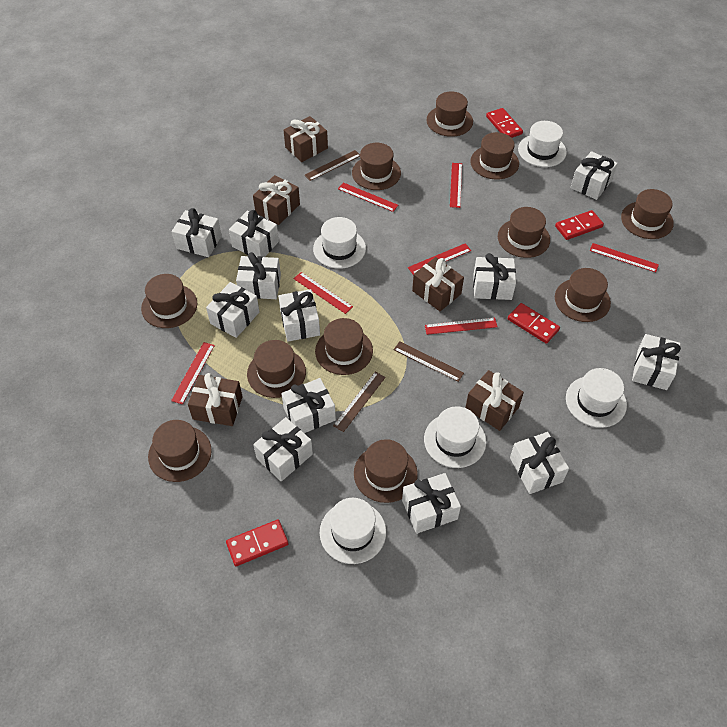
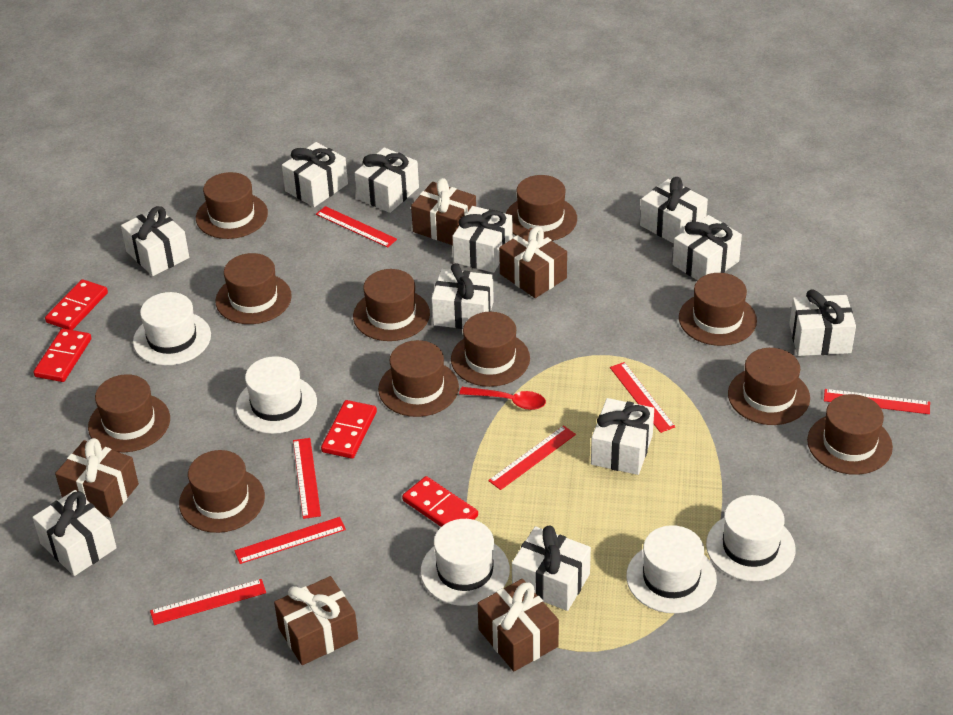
brown ruler: 3 -> 0
red spoon: 0 -> 1
white gift: 12 -> 11

